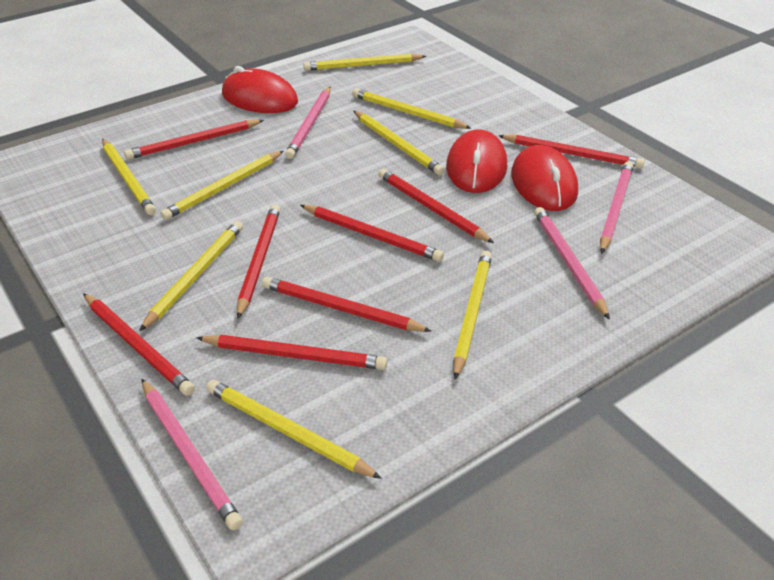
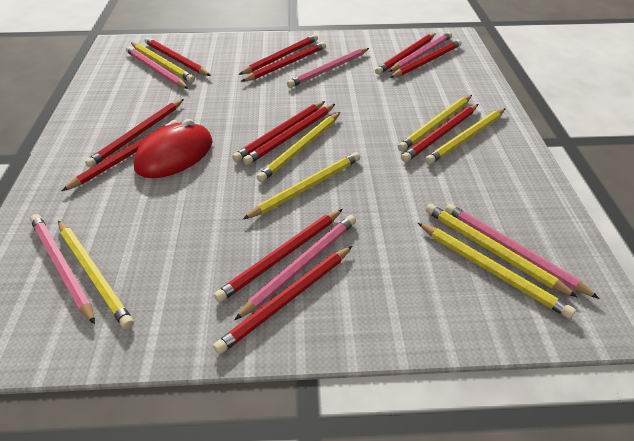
pink pencil: 4 -> 6
red mouse: 3 -> 1
red pencil: 8 -> 12

